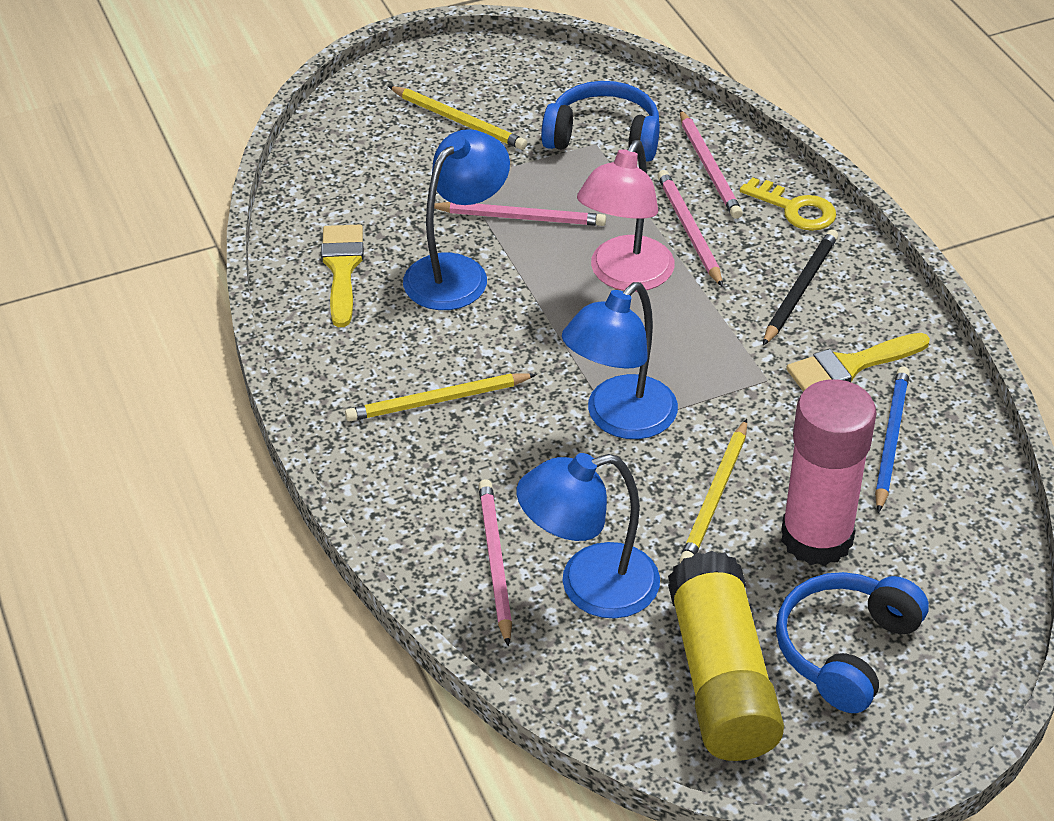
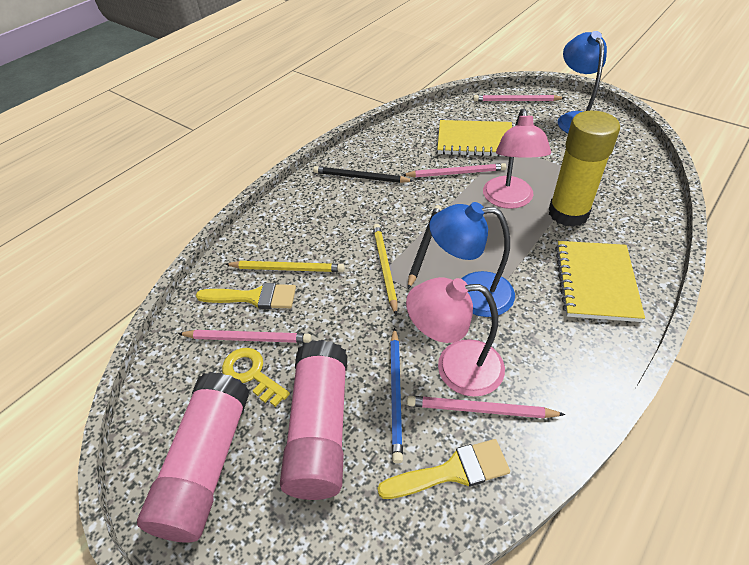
black pencil: 1 -> 2
blue headphones: 2 -> 0
blue lamp: 3 -> 2
pink glue stick: 1 -> 2
pink lamp: 1 -> 2
yellow notebook: 0 -> 2
yellow pencil: 3 -> 2

